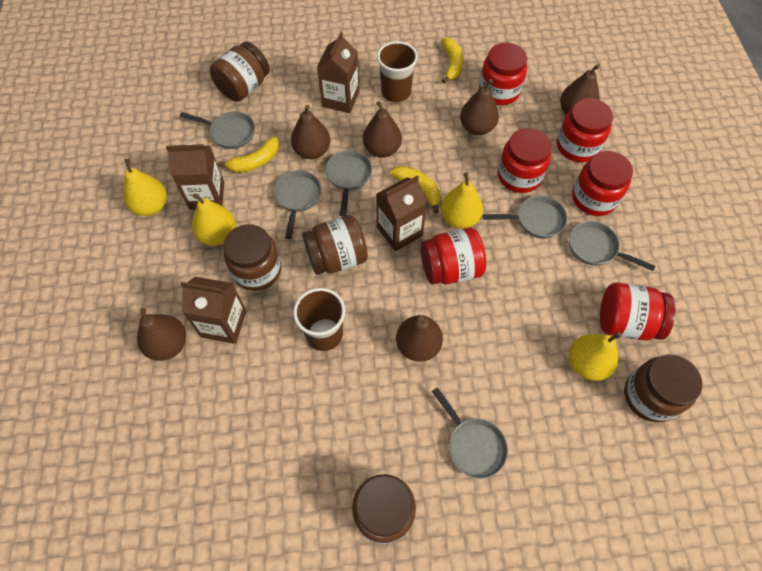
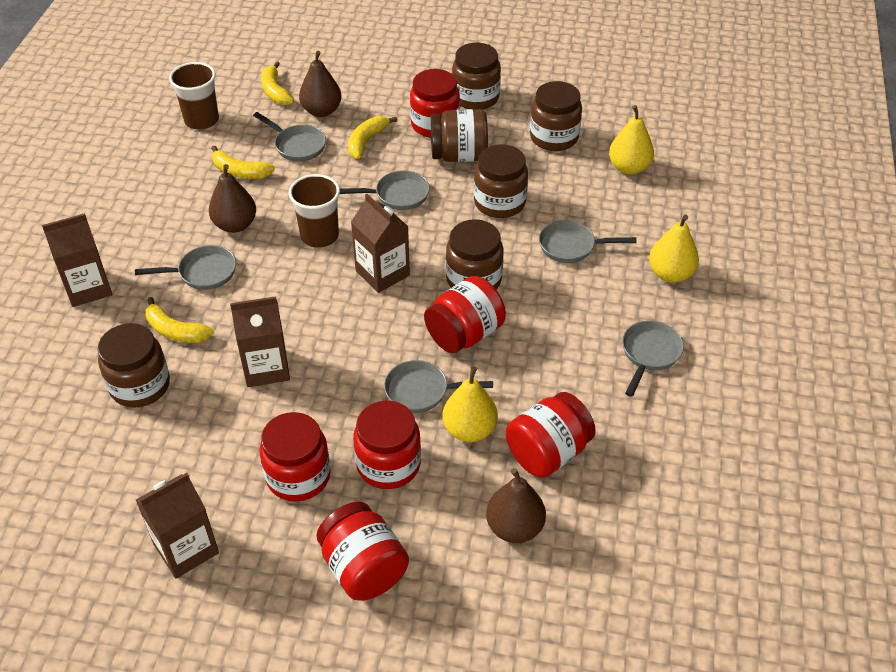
brown jar: 5 -> 6
brown pear: 6 -> 3
yellow banana: 3 -> 4
yellow pear: 4 -> 3

